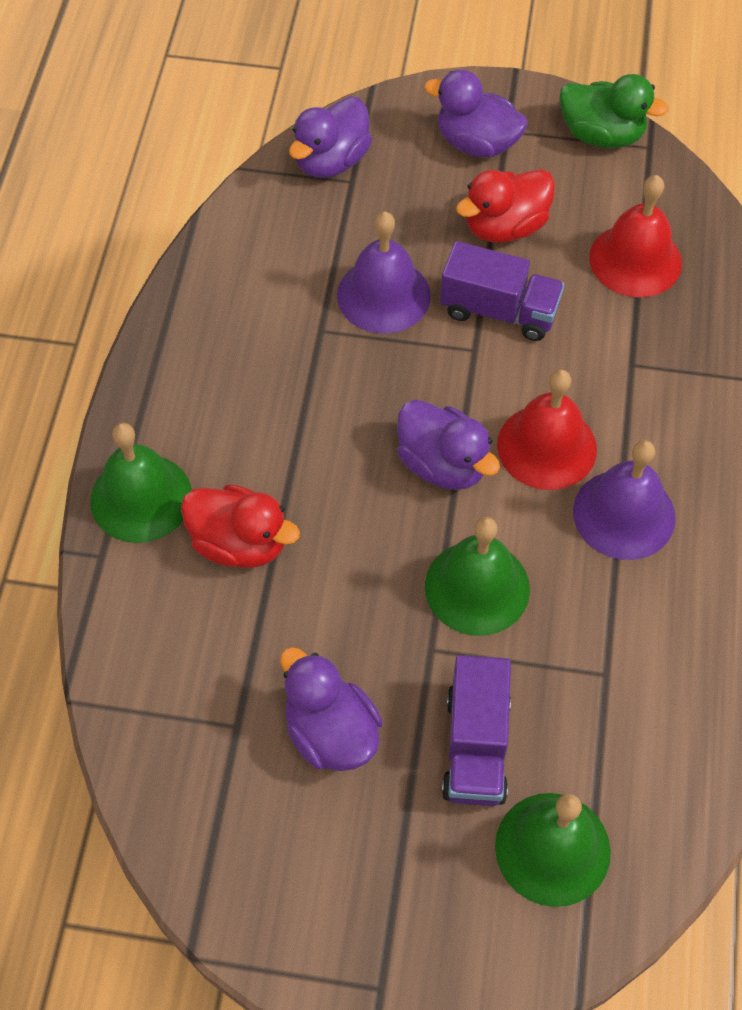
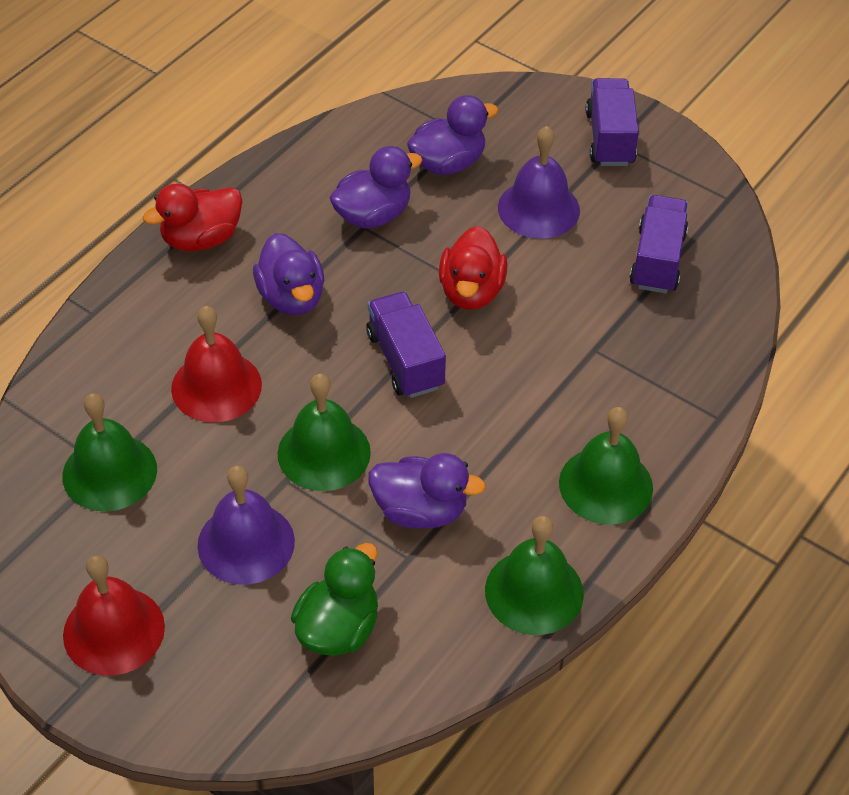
green bell: 3 -> 4
purple truck: 2 -> 3

